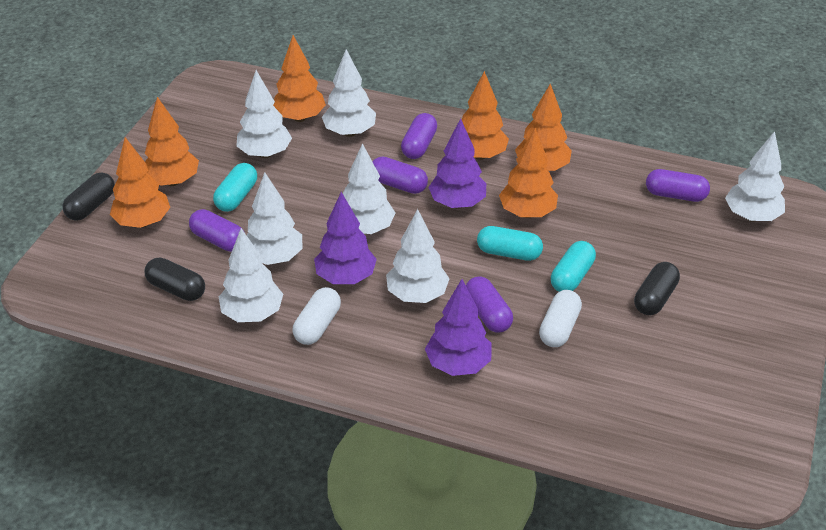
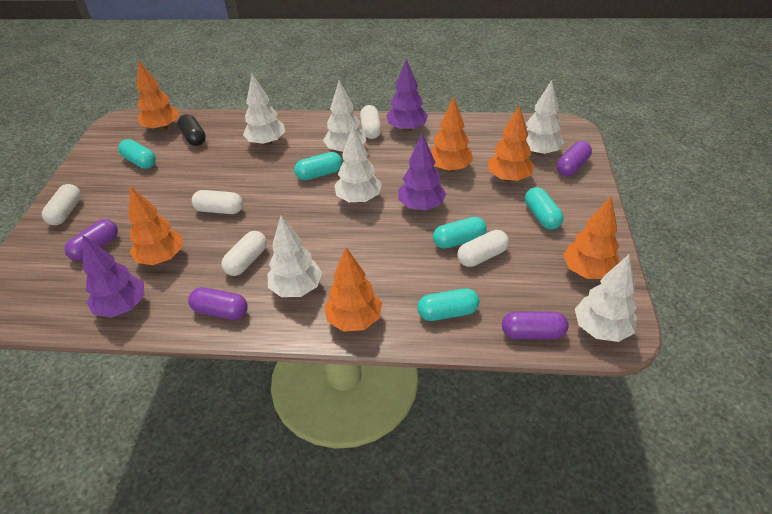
black capsule: 3 -> 1
purple capsule: 5 -> 4
turquoise capsule: 3 -> 5
white capsule: 2 -> 5
white tree: 7 -> 6

